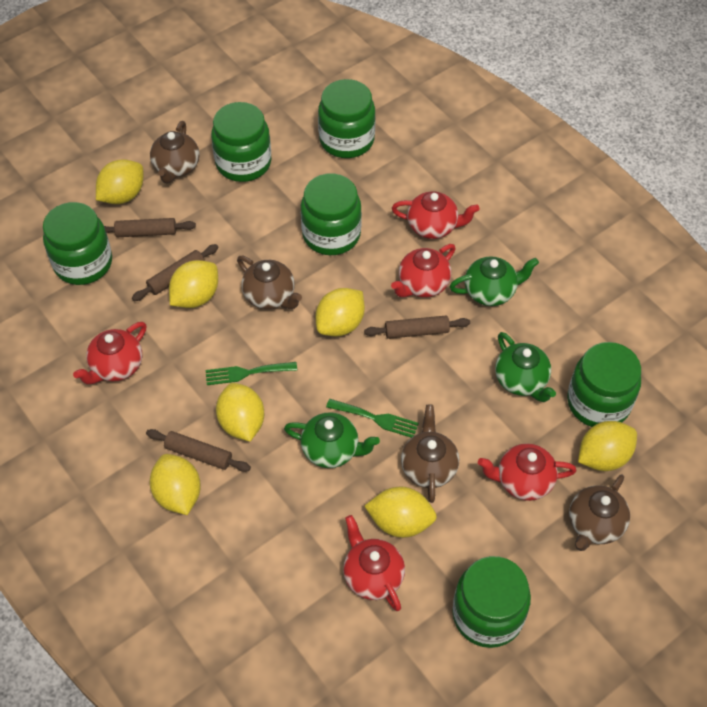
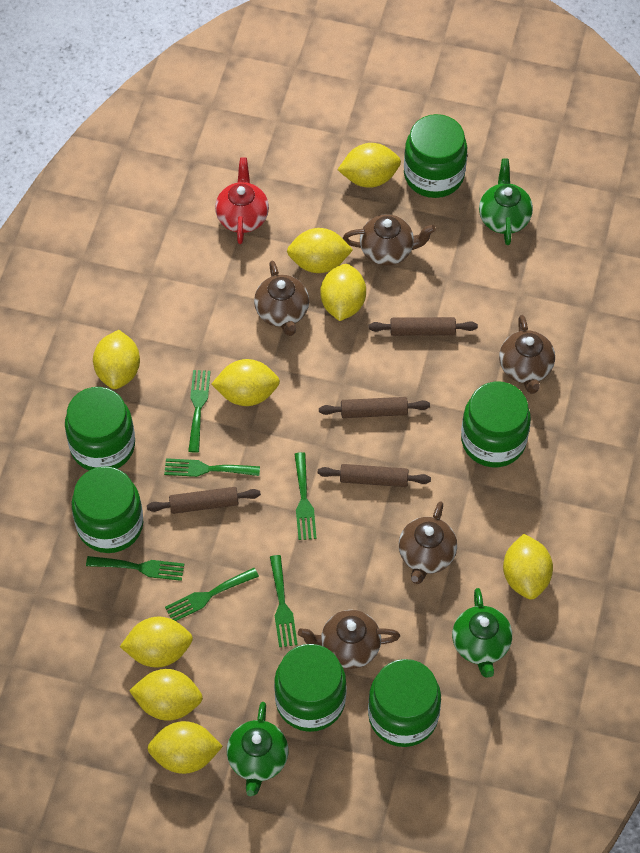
brown teapot: 4 -> 5
green fork: 2 -> 6
red teapot: 5 -> 1
yellow lemon: 7 -> 9

